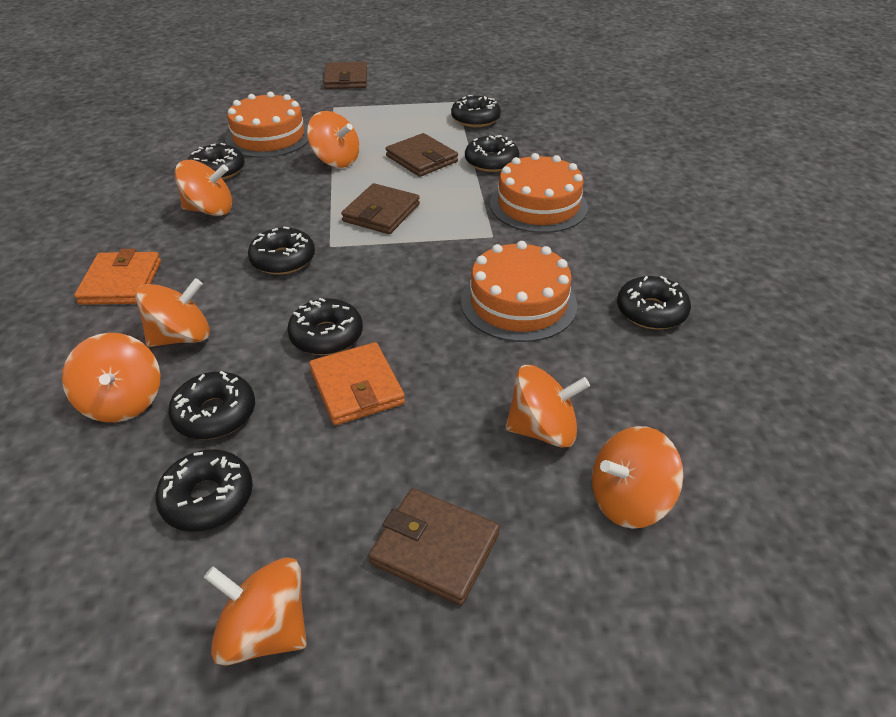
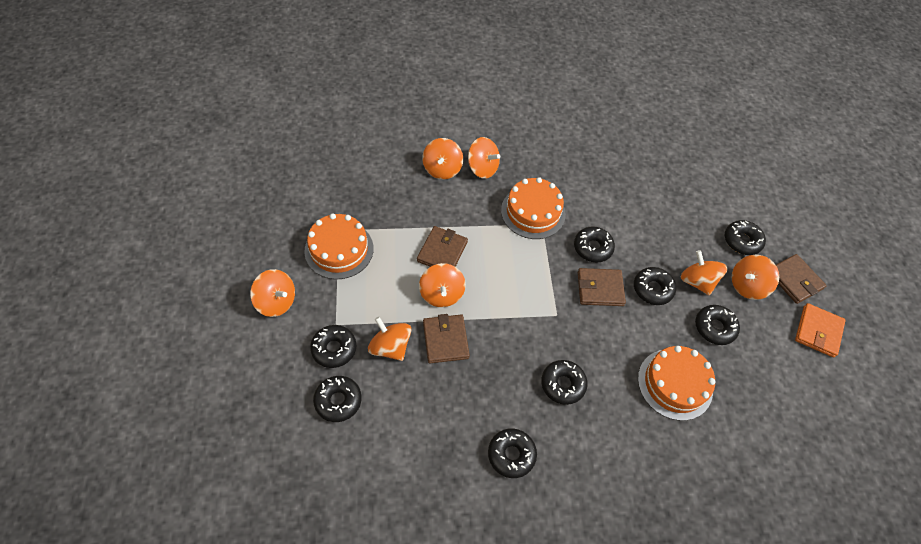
orange wallet: 2 -> 1

